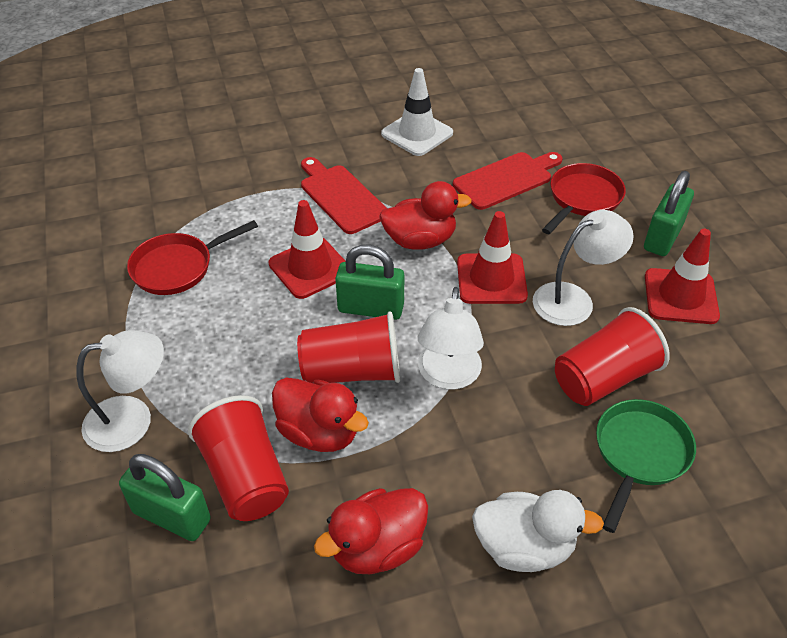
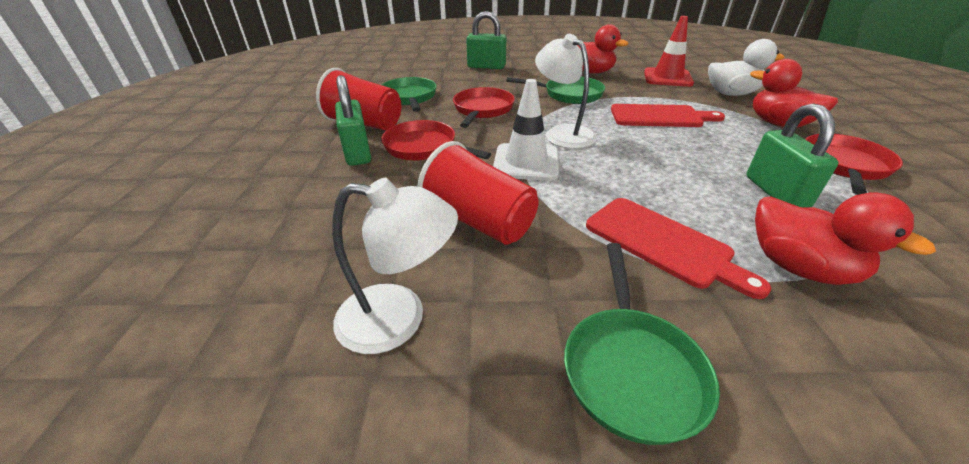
green pan: 1 -> 3
red cup: 3 -> 2
red pan: 2 -> 3
red traffic cone: 3 -> 1
white lamp: 3 -> 2

